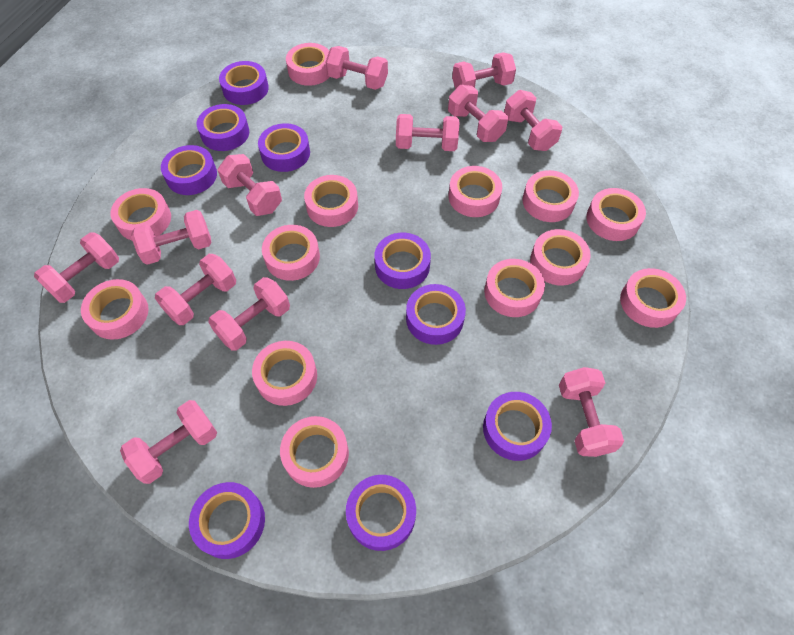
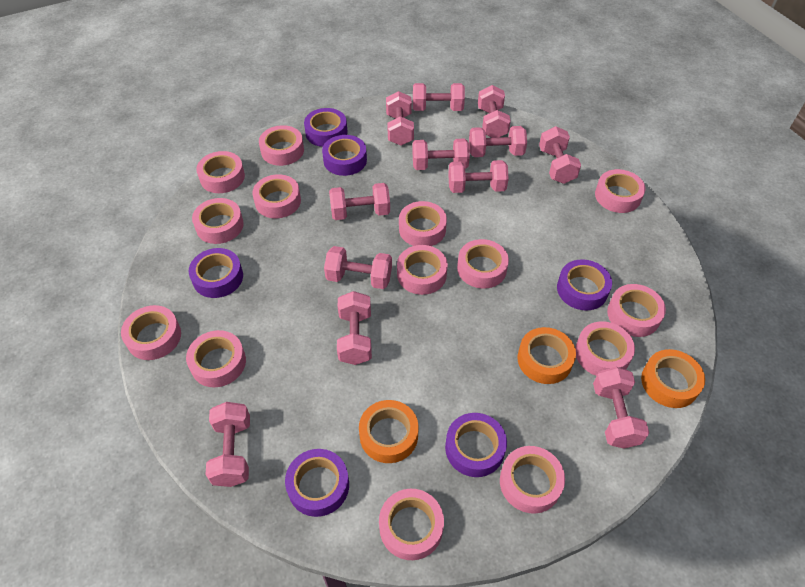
orange tape: 0 -> 3
pink tape: 13 -> 14
purple tape: 9 -> 6

